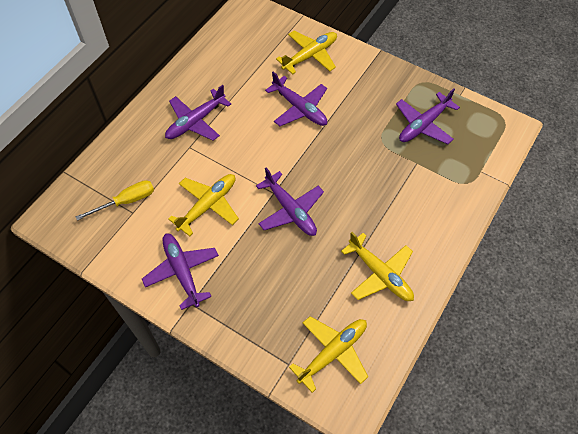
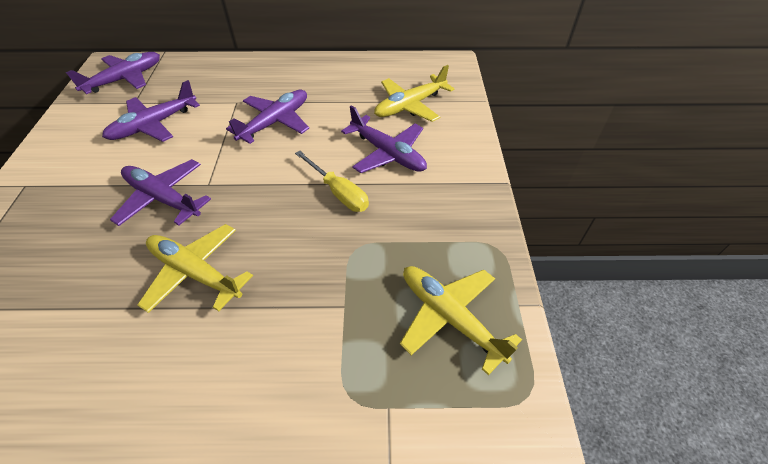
yellow plane: 4 -> 3

